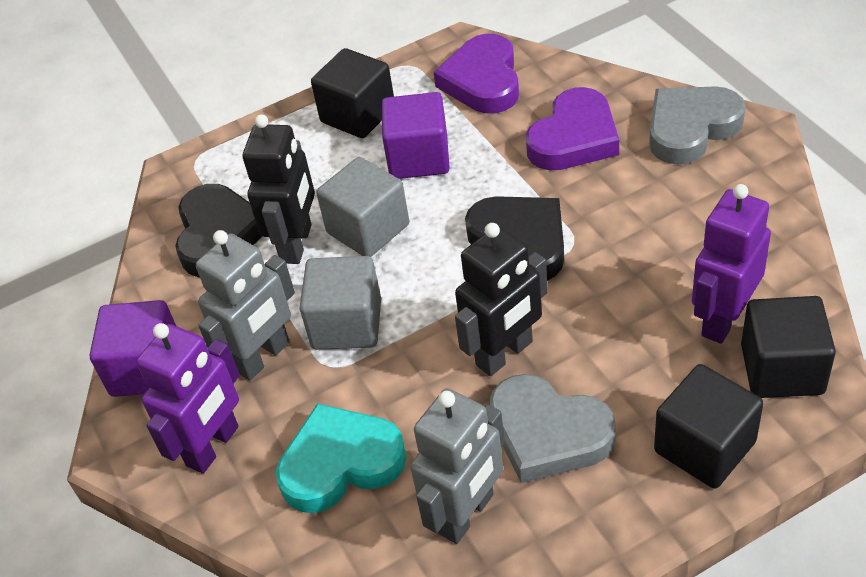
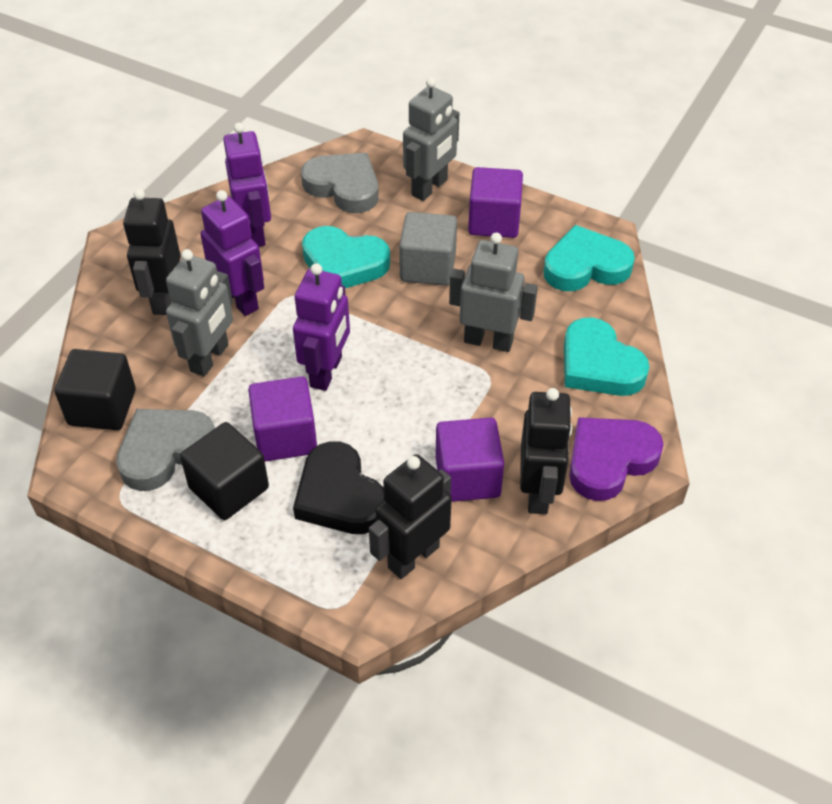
black cube: 3 -> 2
black heart: 2 -> 1
black robot: 2 -> 3
grey cube: 2 -> 1
grey robot: 2 -> 3
purple cube: 2 -> 3
purple heart: 2 -> 1
purple robot: 2 -> 3
turquoise heart: 1 -> 3

